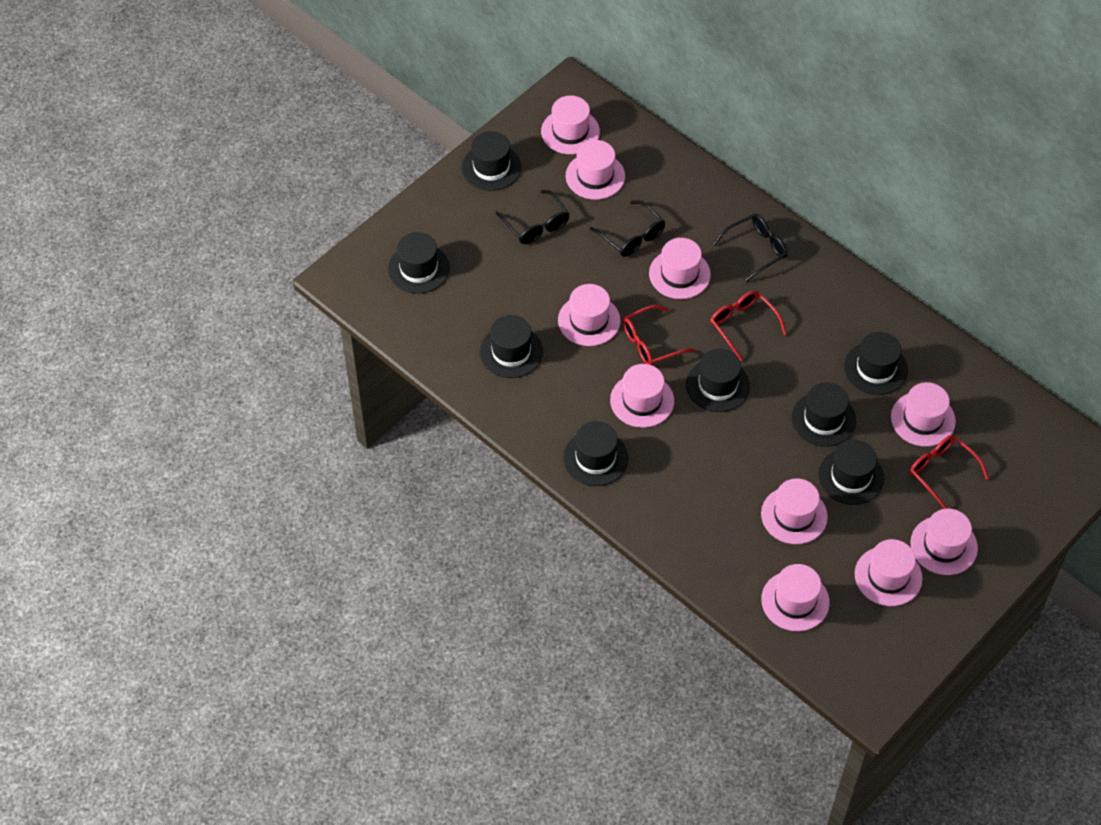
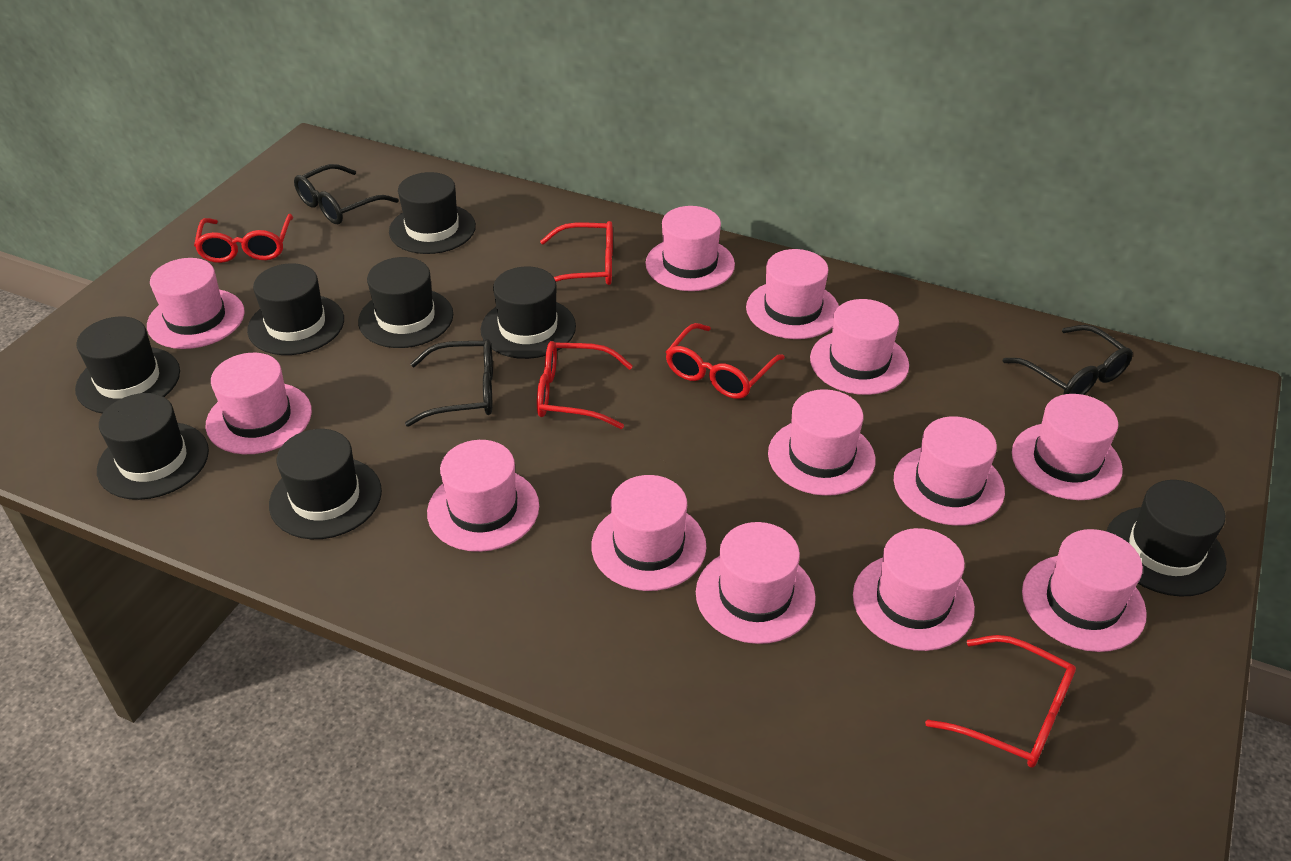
pink hat: 10 -> 13
red glasses: 3 -> 5

